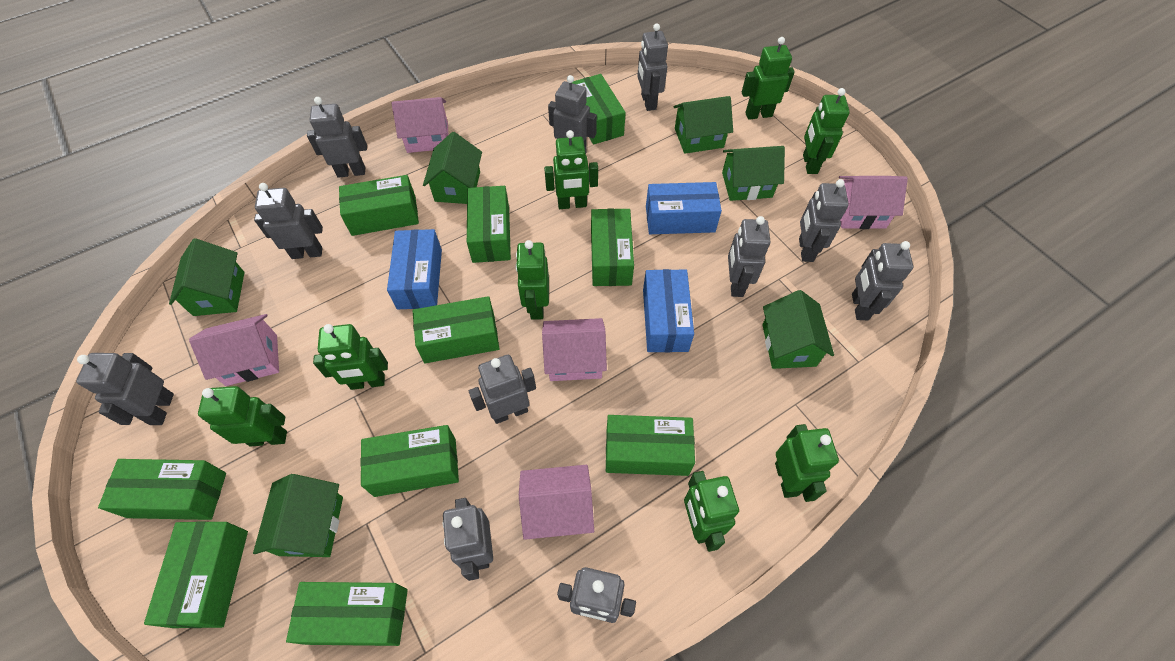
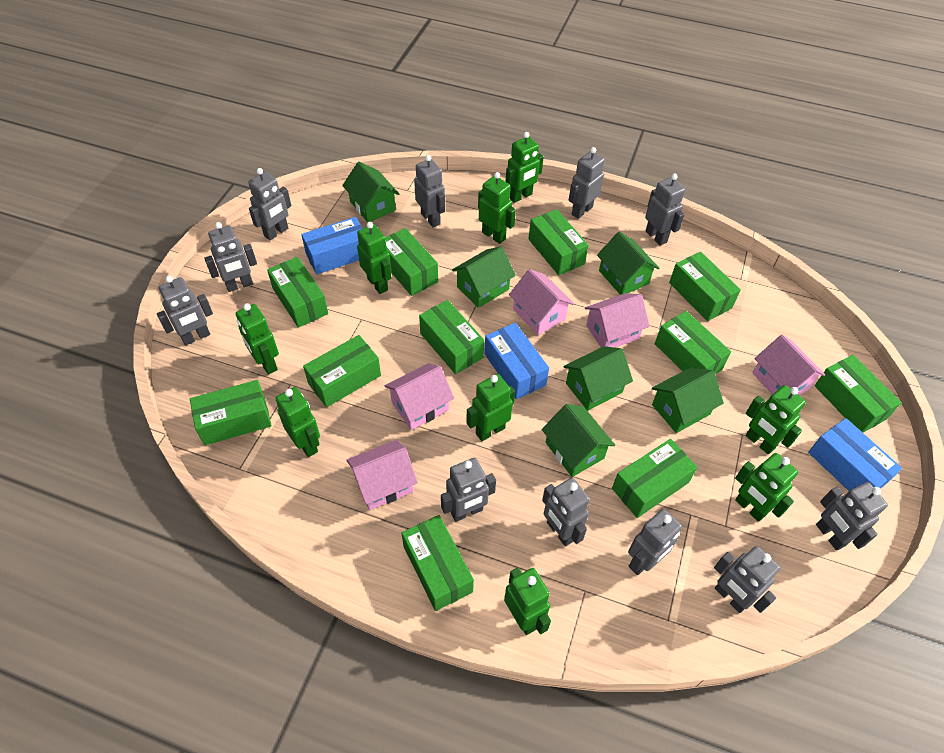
green box: 10 -> 11
green robot: 8 -> 9

